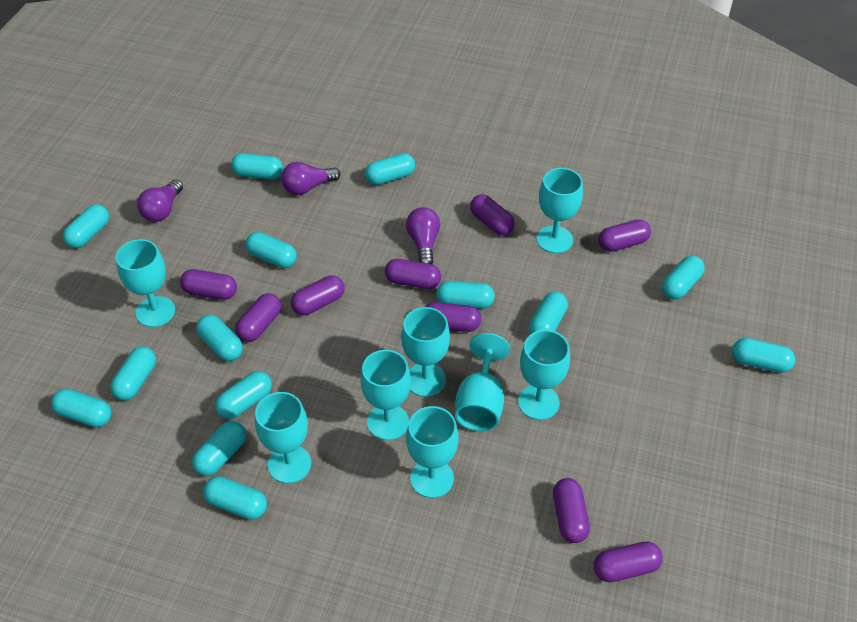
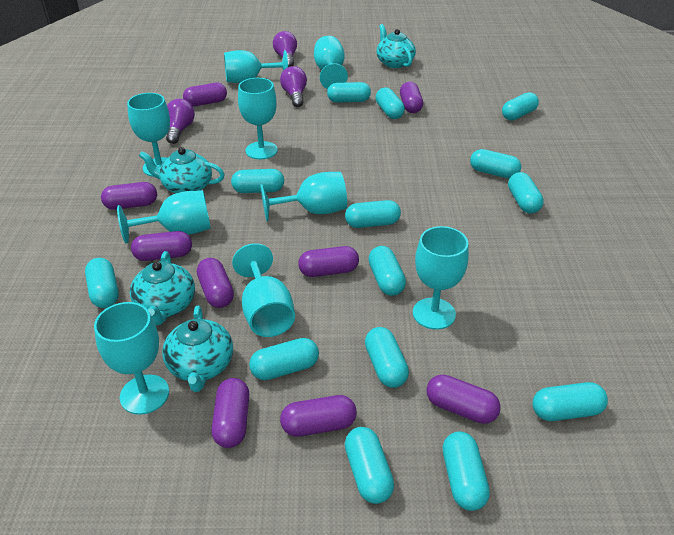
turquoise goblet: 8 -> 9
turquoise teapot: 0 -> 4

